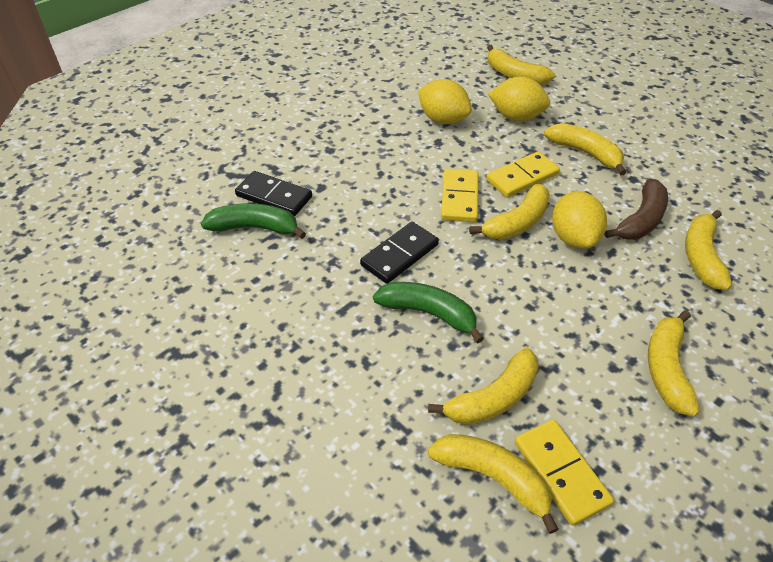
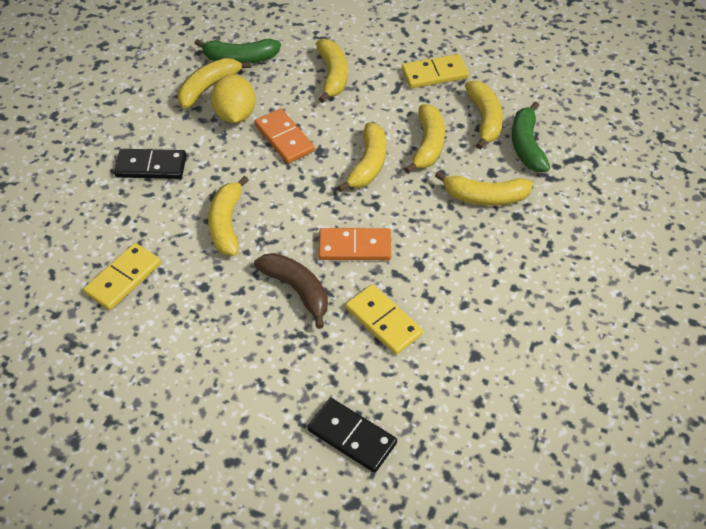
orange domino: 0 -> 2
yellow lemon: 3 -> 1

